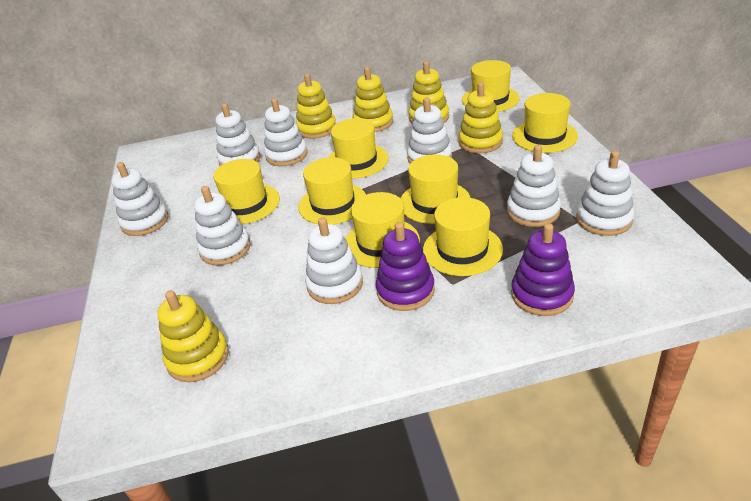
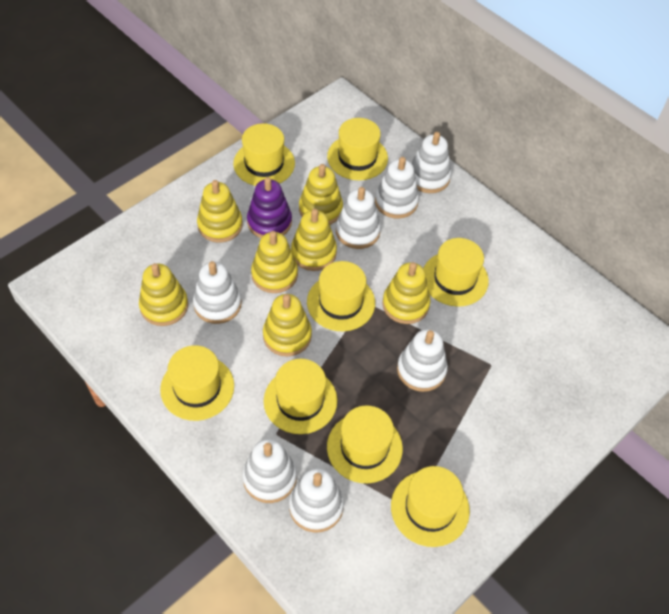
purple stacking toy: 2 -> 1
white stacking toy: 8 -> 7
yellow stacking toy: 5 -> 7

